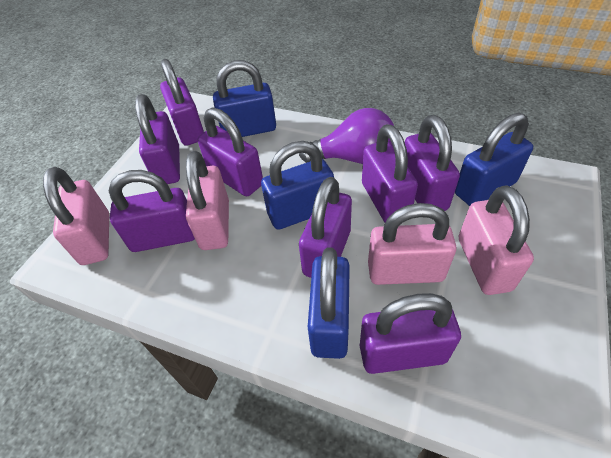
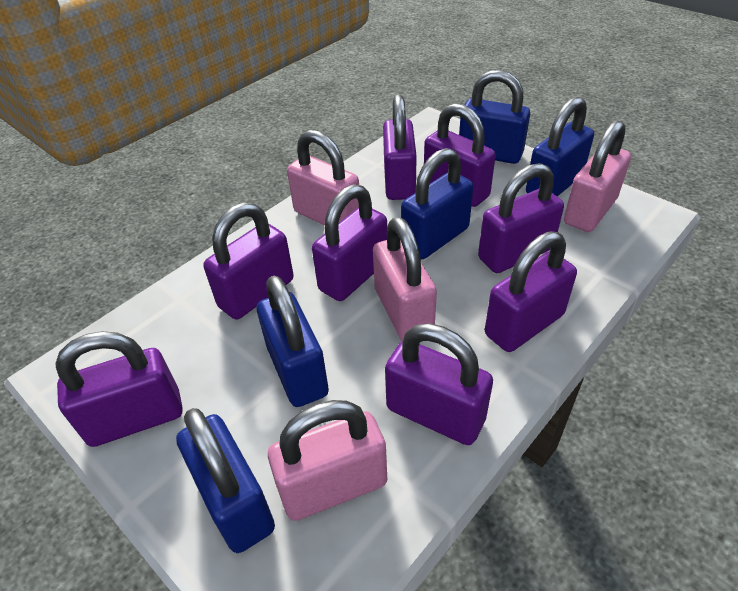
blue padlock: 4 -> 5
purple light bulb: 1 -> 0

